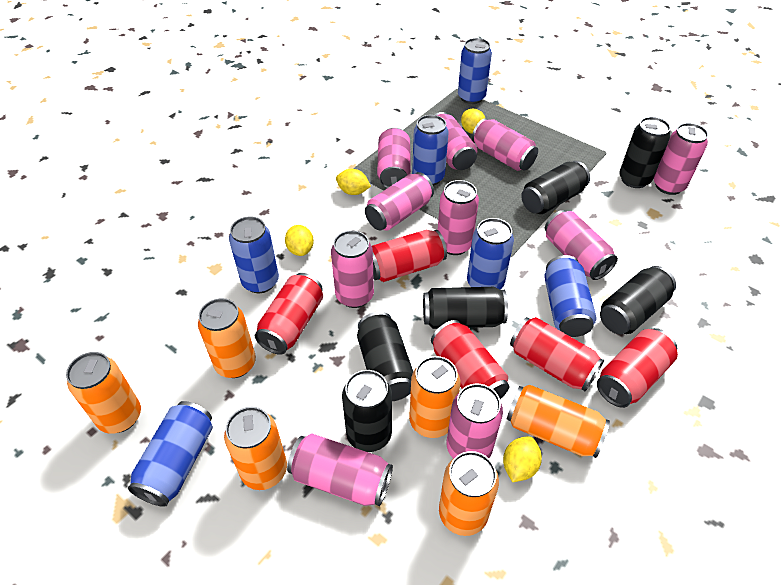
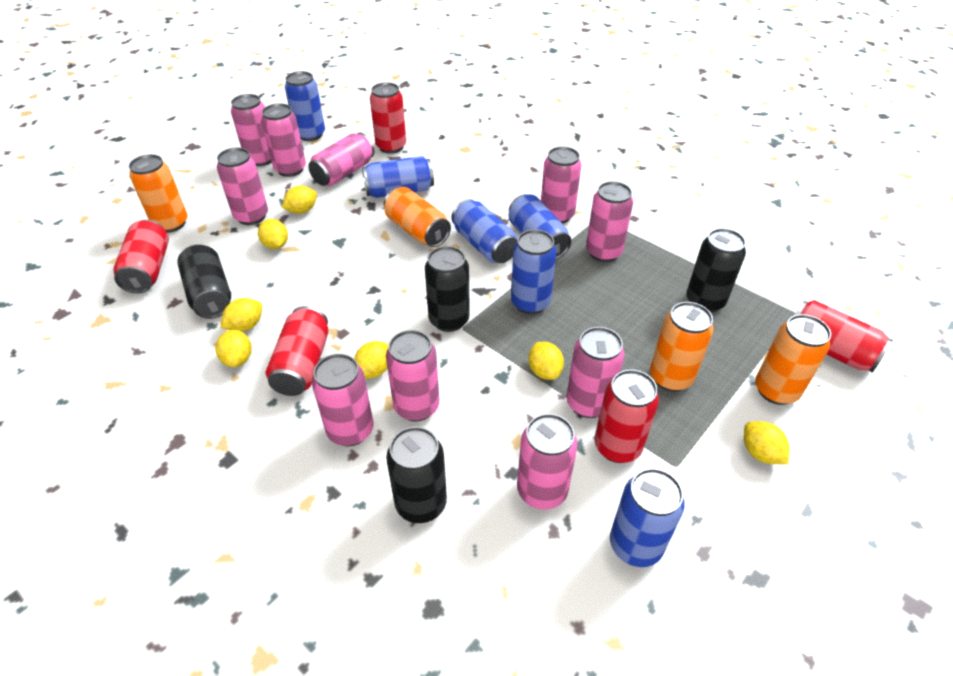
black can: 6 -> 4
orange can: 6 -> 4
yellow lemon: 4 -> 7

